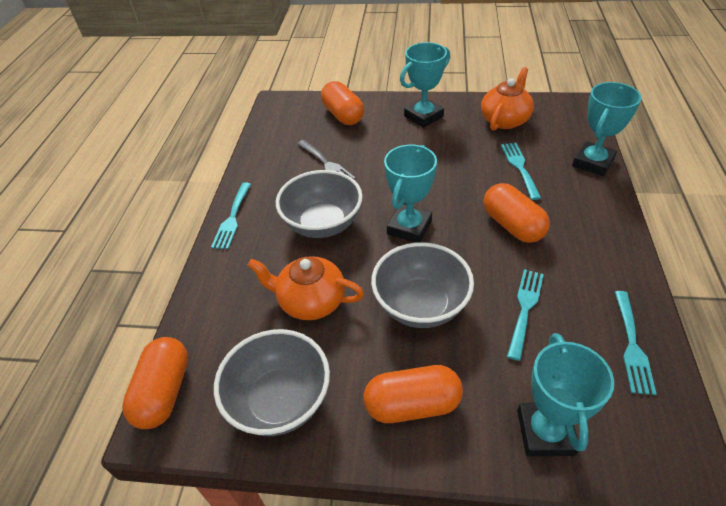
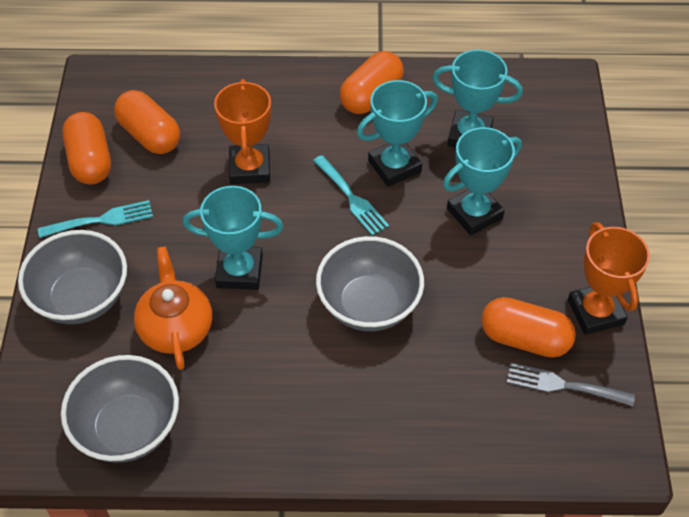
orange teapot: 2 -> 1
orange trophy: 0 -> 2
turquoise fork: 4 -> 2

